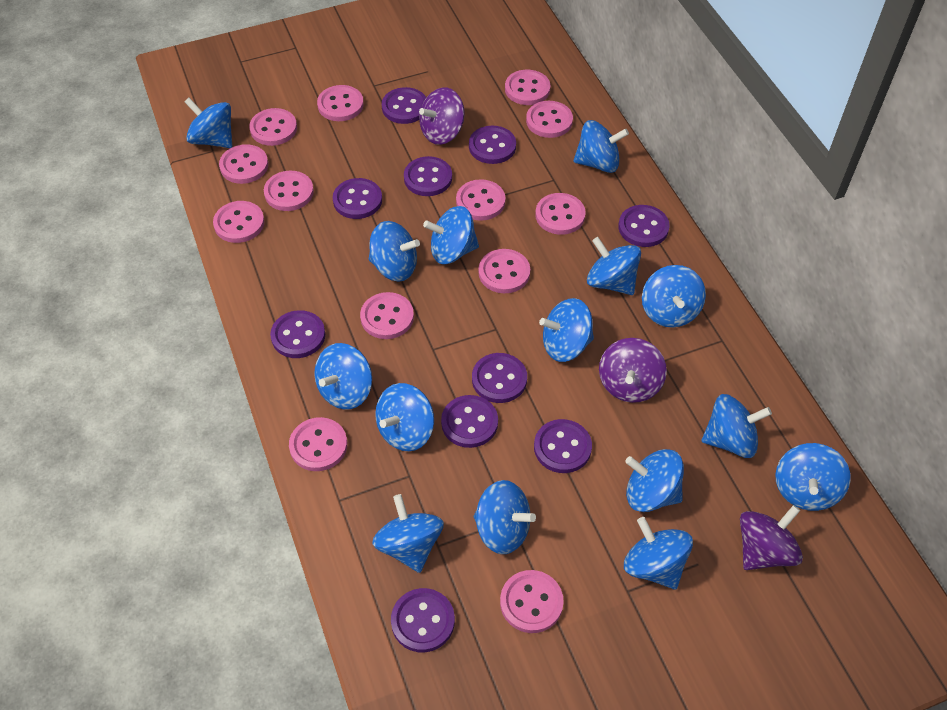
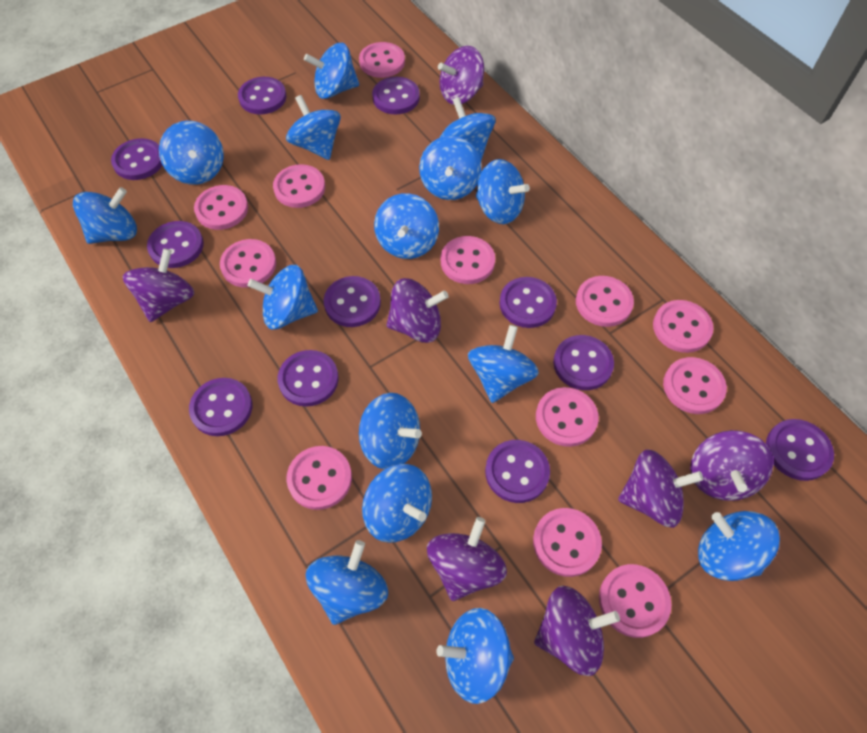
pink button: 13 -> 12
purple button: 10 -> 11
purple spinning top: 3 -> 7

